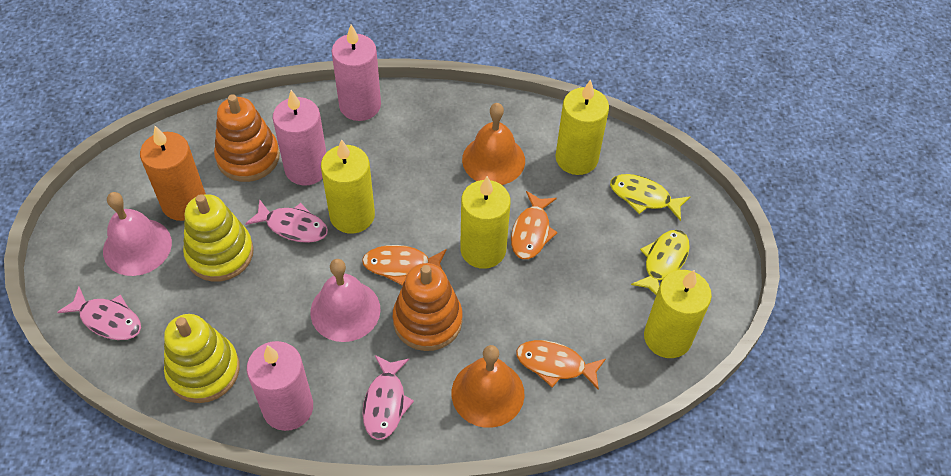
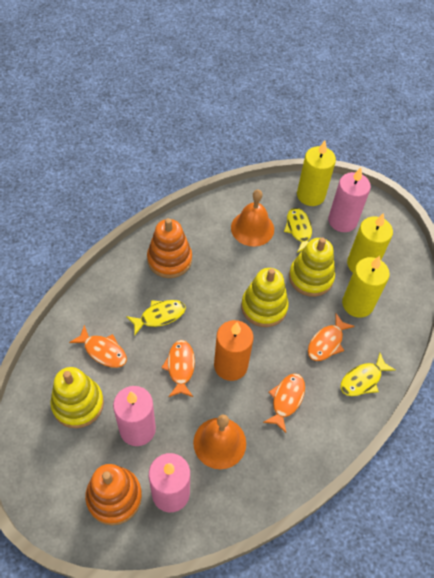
orange fish: 3 -> 4
pink bell: 2 -> 0
pink fish: 3 -> 0
yellow candle: 4 -> 3
yellow fish: 2 -> 3
yellow stacking toy: 2 -> 3

